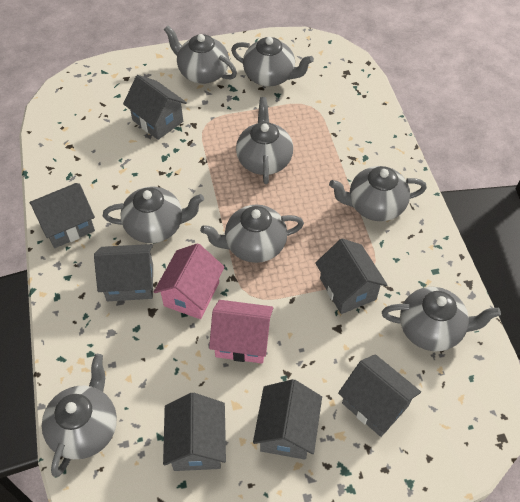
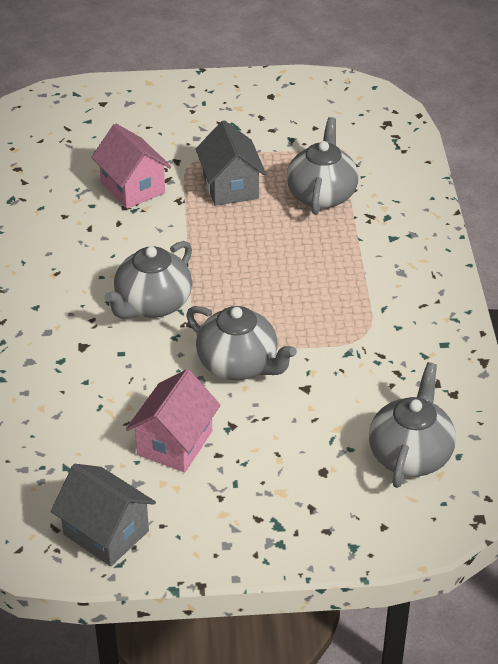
grey house: 7 -> 2
grey teapot: 8 -> 4

